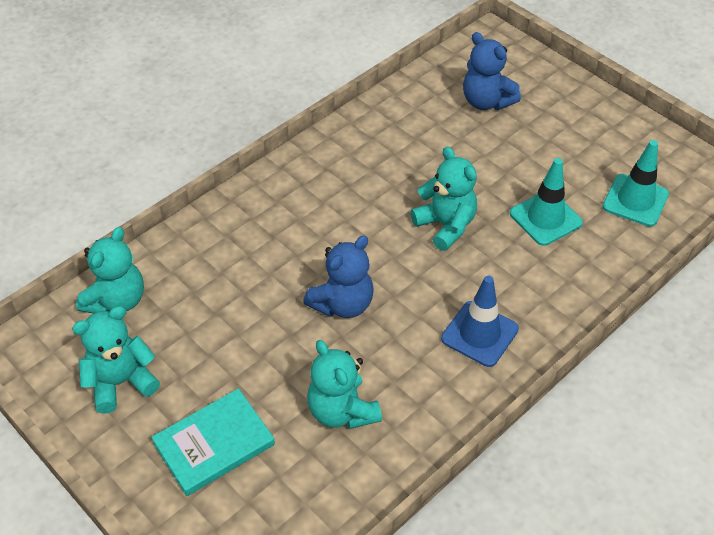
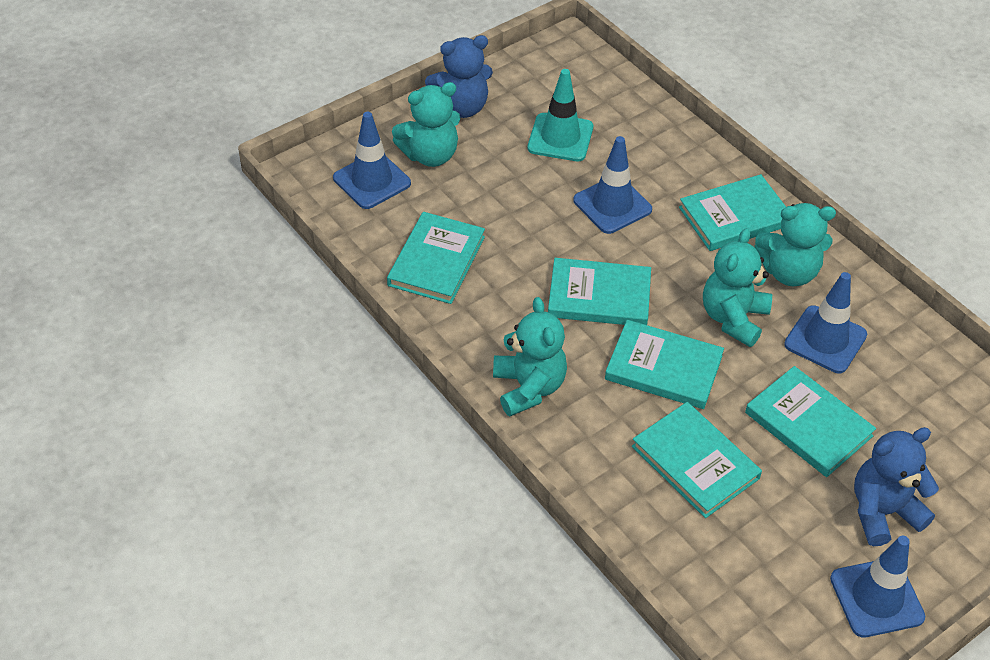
blue traffic cone: 1 -> 4
turquoise book: 1 -> 6
turquoise traffic cone: 2 -> 1

